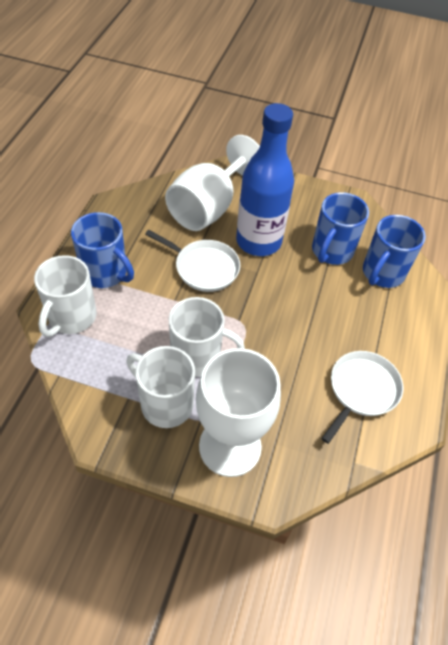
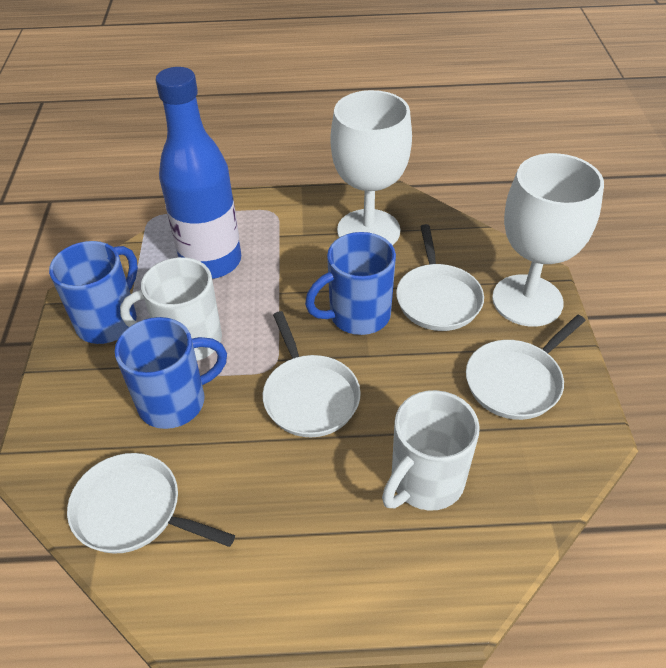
white mug: 3 -> 2
white pan: 2 -> 4

